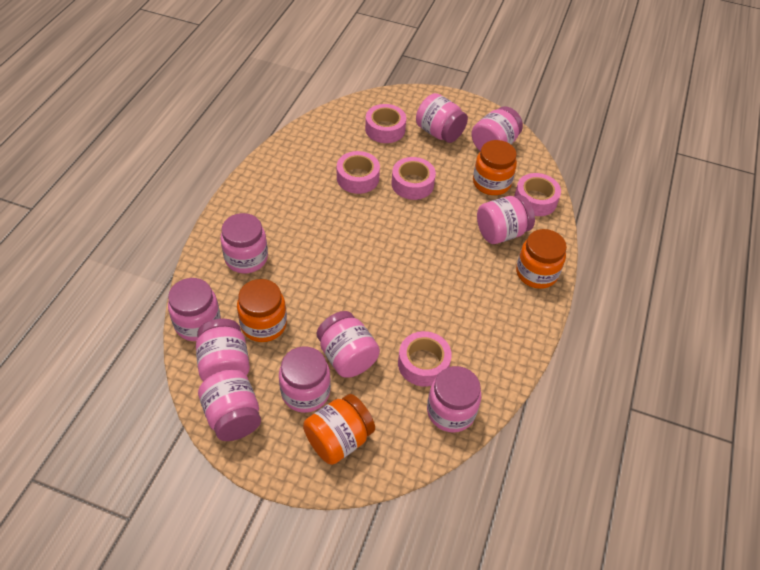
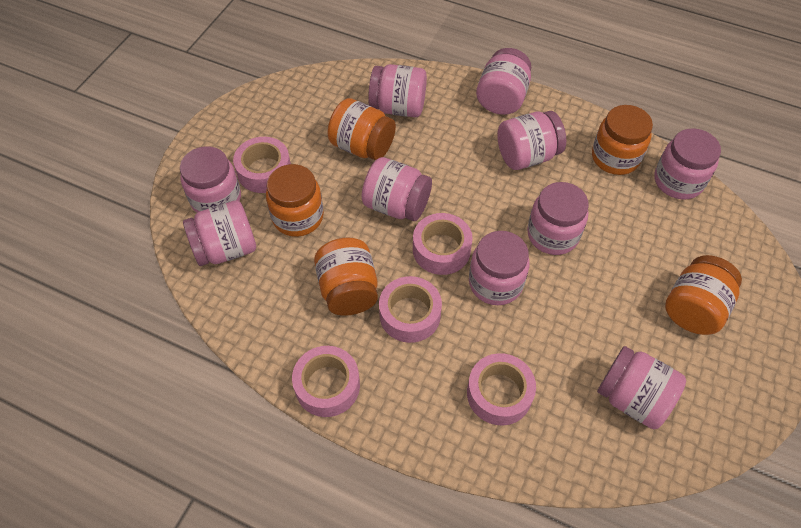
orange jar: 4 -> 5

